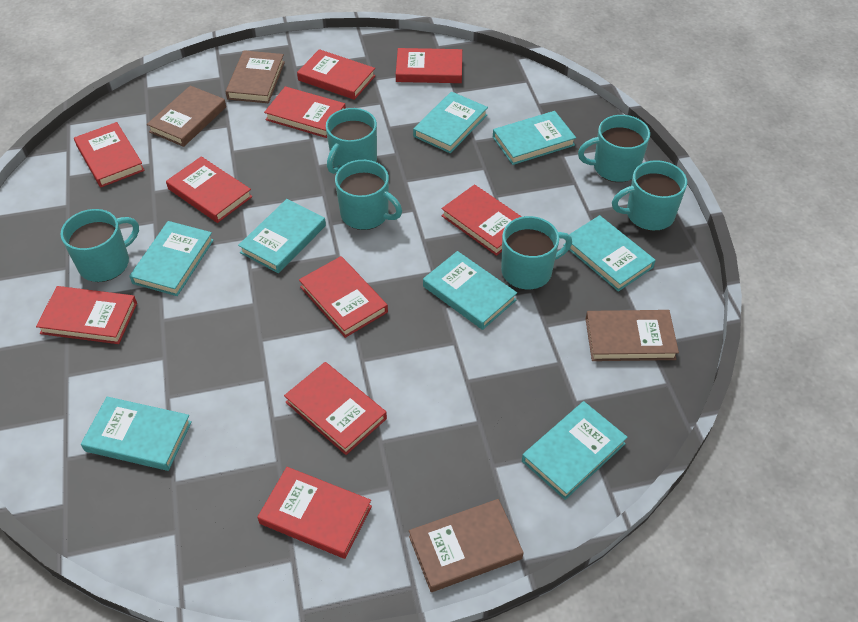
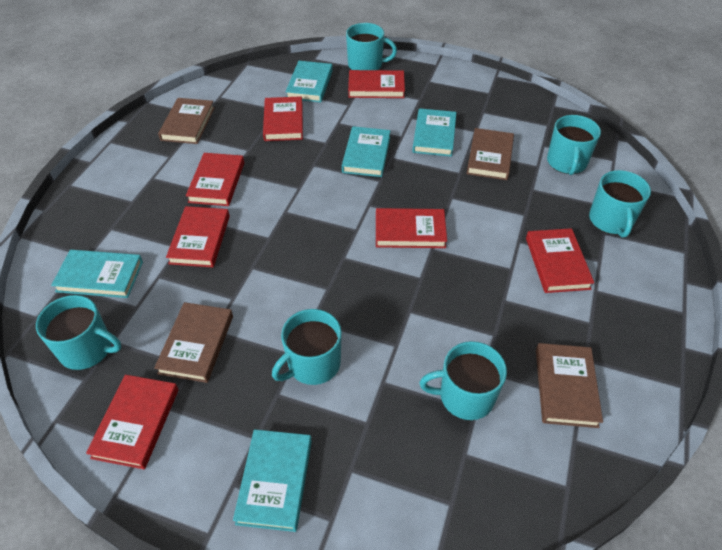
red book: 10 -> 7
turquoise book: 8 -> 5

